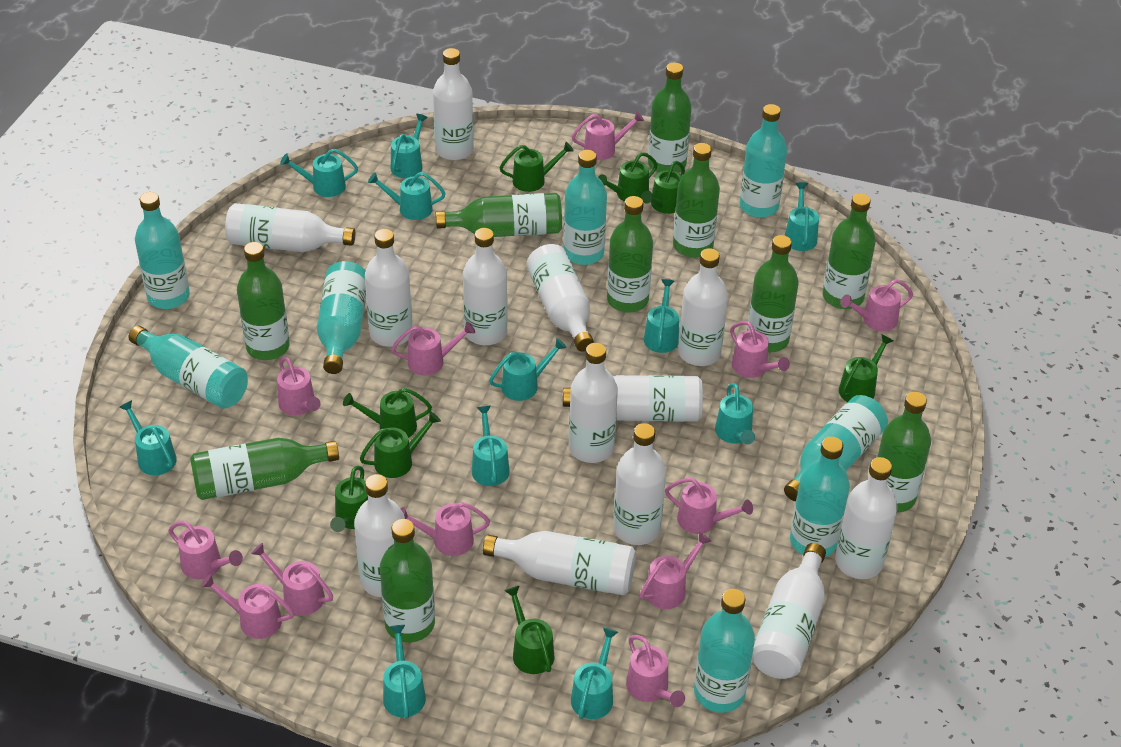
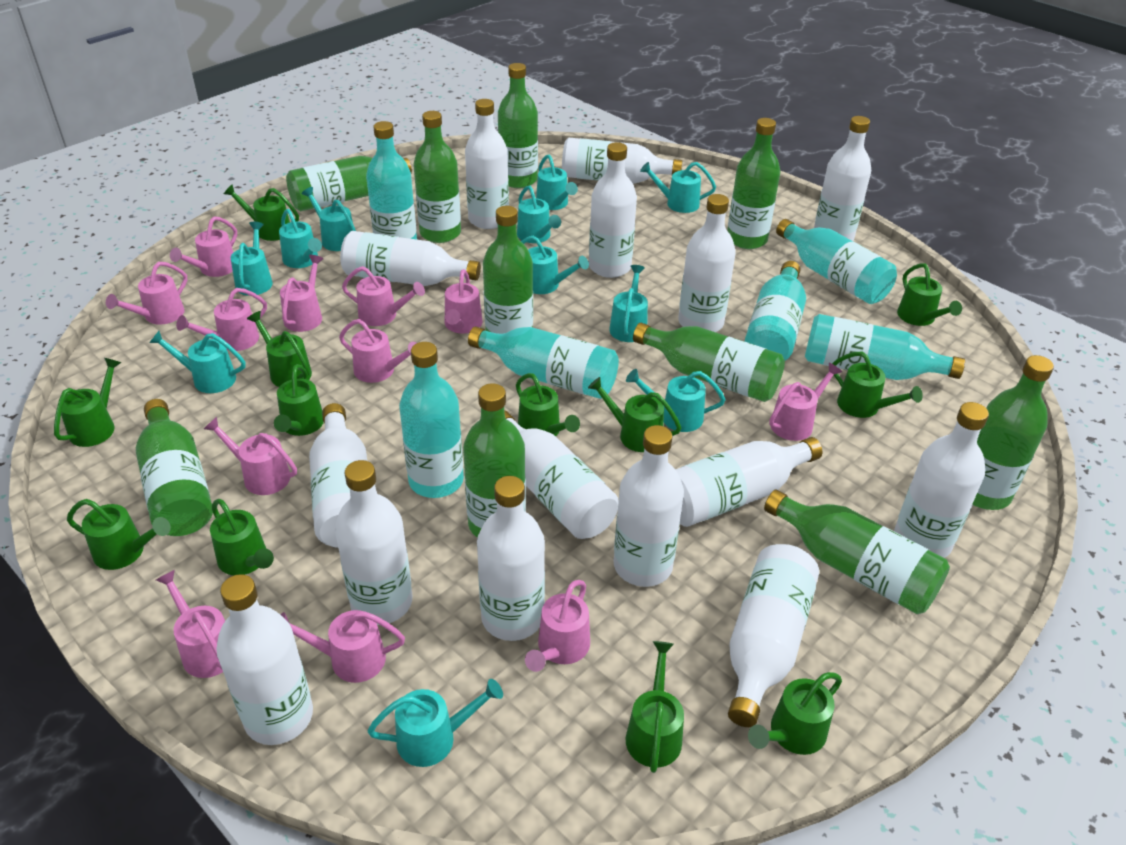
green watering can: 8 -> 12
turquoise bottle: 8 -> 6
white bottle: 13 -> 15

